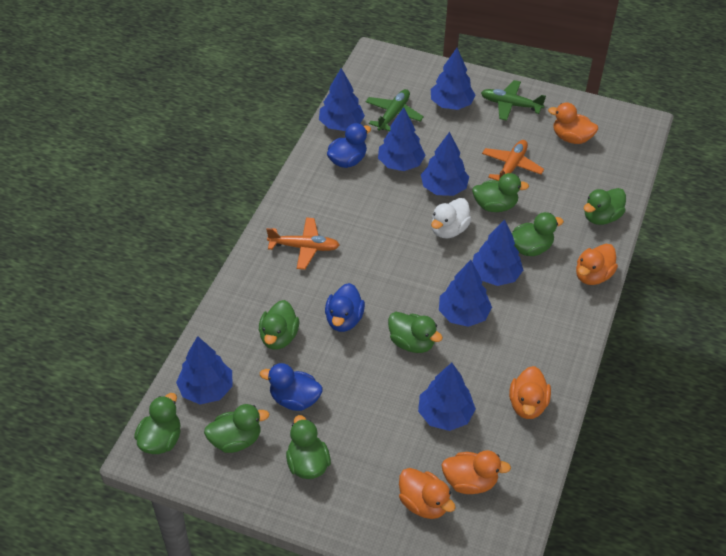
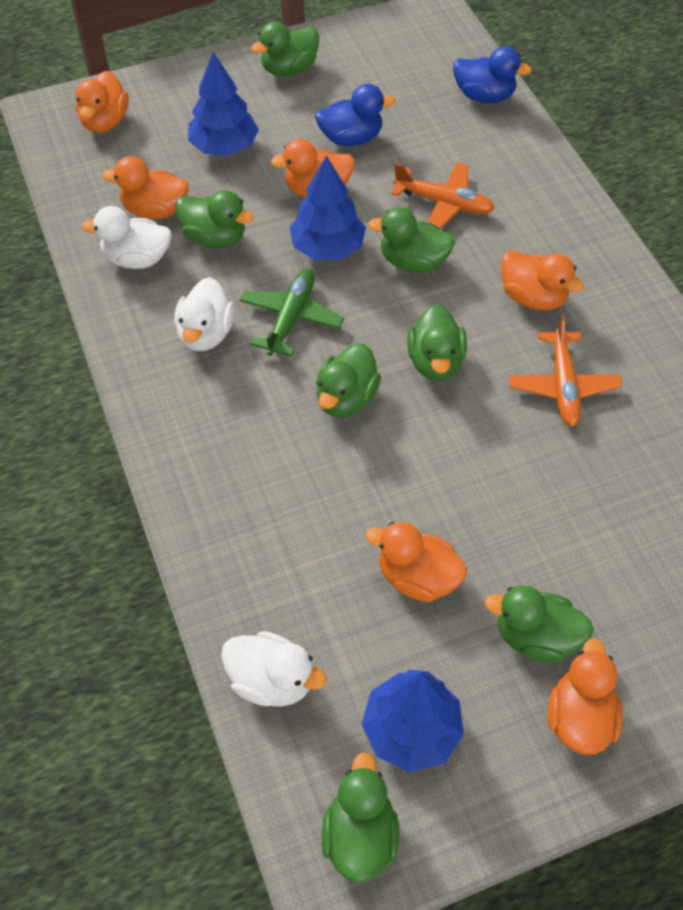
blue duck: 3 -> 2
blue tree: 8 -> 3
green duck: 8 -> 7
green plane: 2 -> 1
orange duck: 5 -> 6
white duck: 1 -> 3

